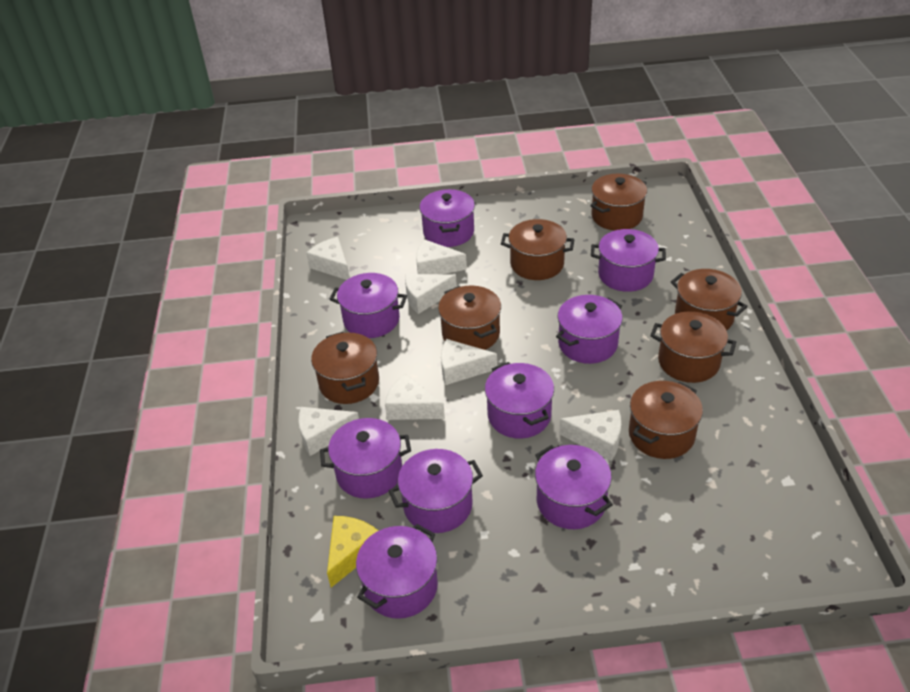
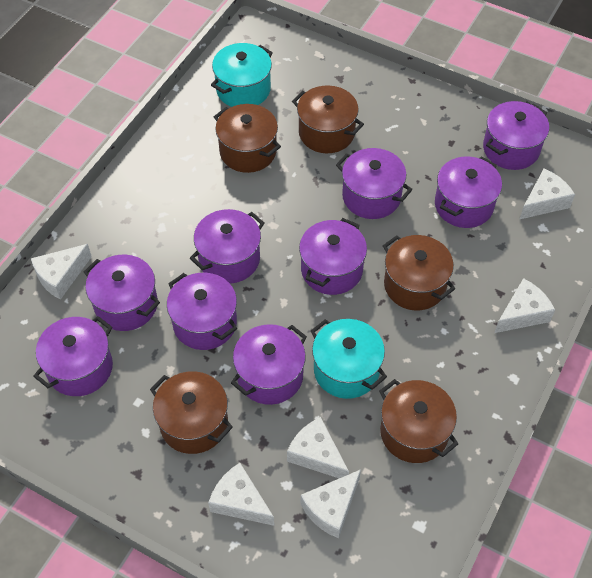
brown pot: 7 -> 5
turquoise pot: 0 -> 2
white cheese: 7 -> 6
yellow cheese: 1 -> 0

